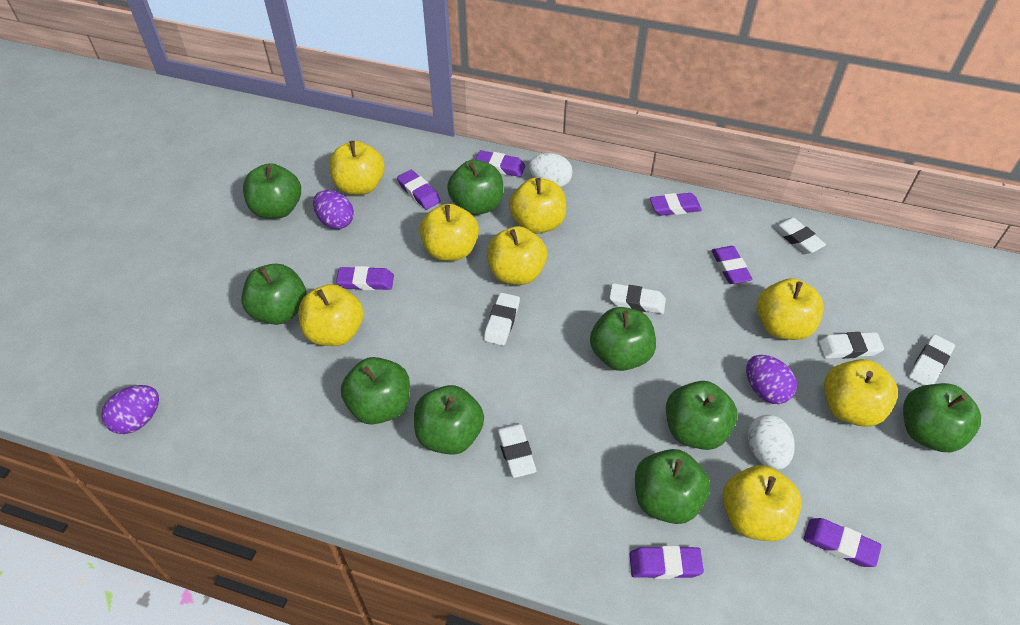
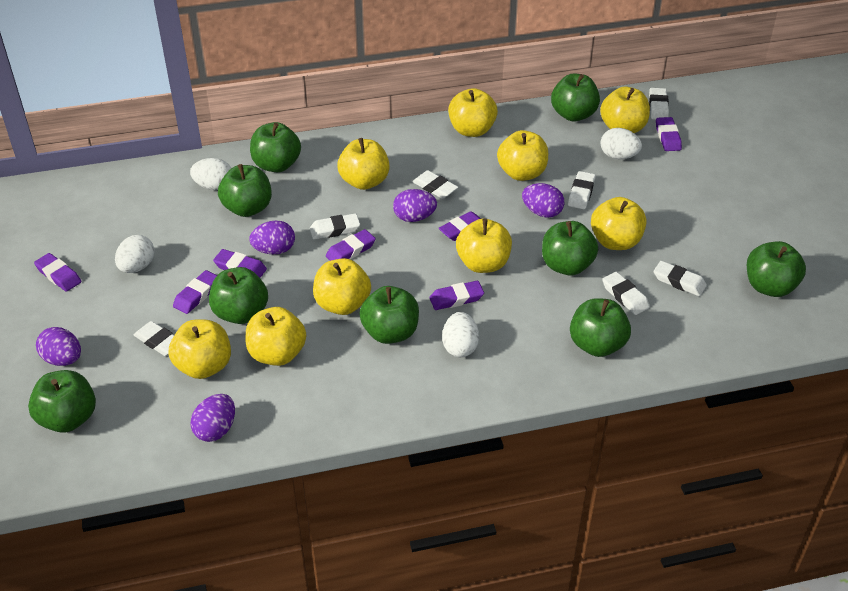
purple egg: 3 -> 5
white egg: 2 -> 4
white eraser: 6 -> 7
yellow apple: 8 -> 9

